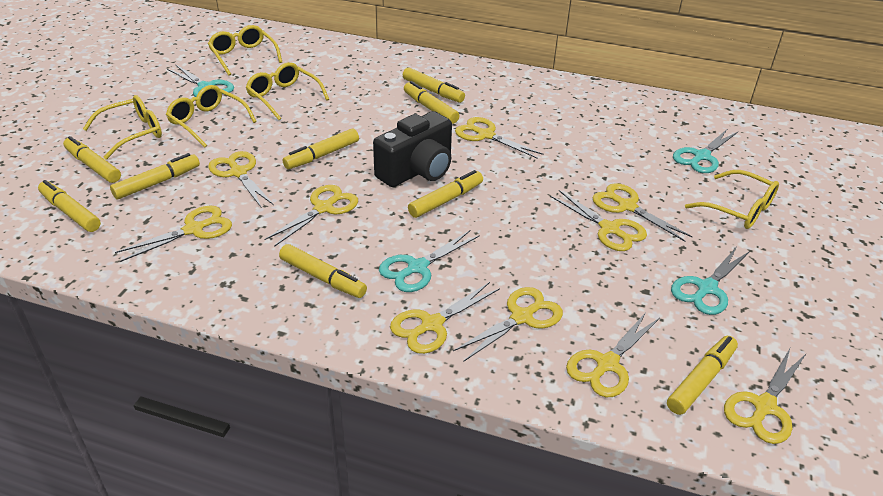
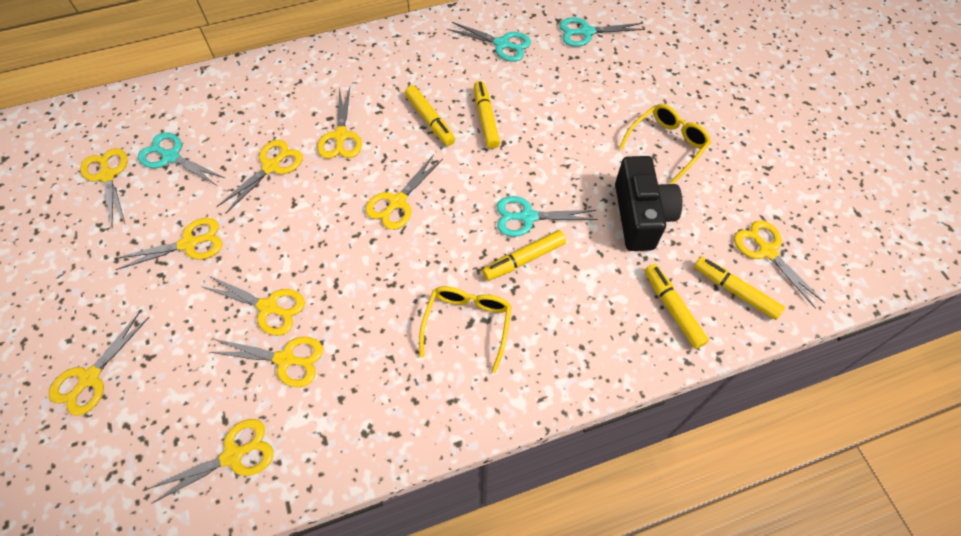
yellow glasses: 5 -> 2
yellow marker: 9 -> 5

